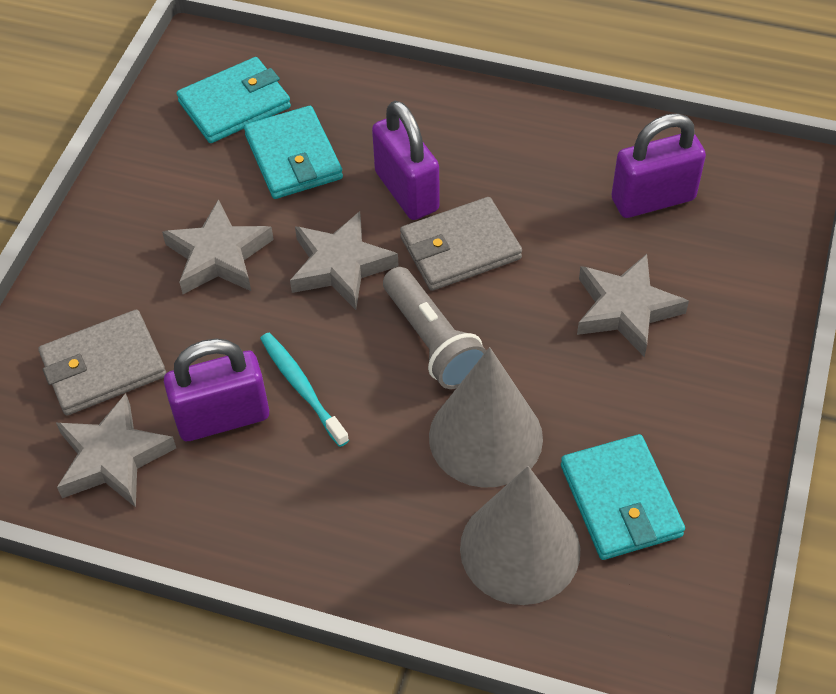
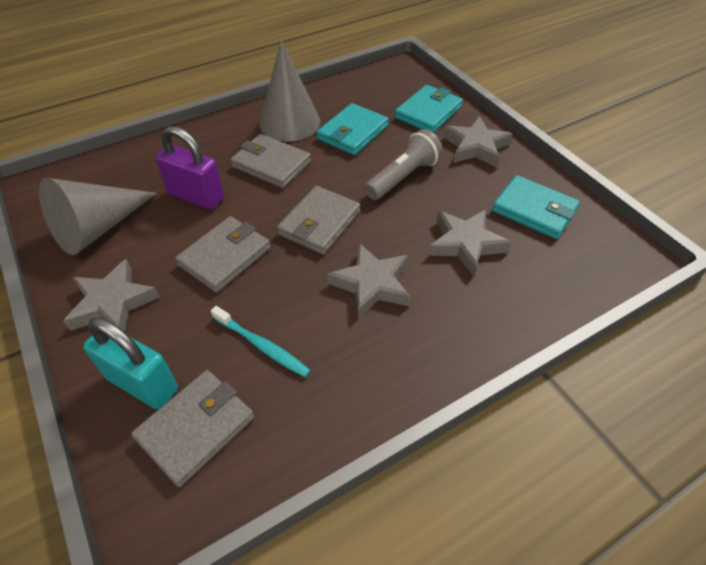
grey wallet: 2 -> 4
purple padlock: 3 -> 1
turquoise padlock: 0 -> 1

